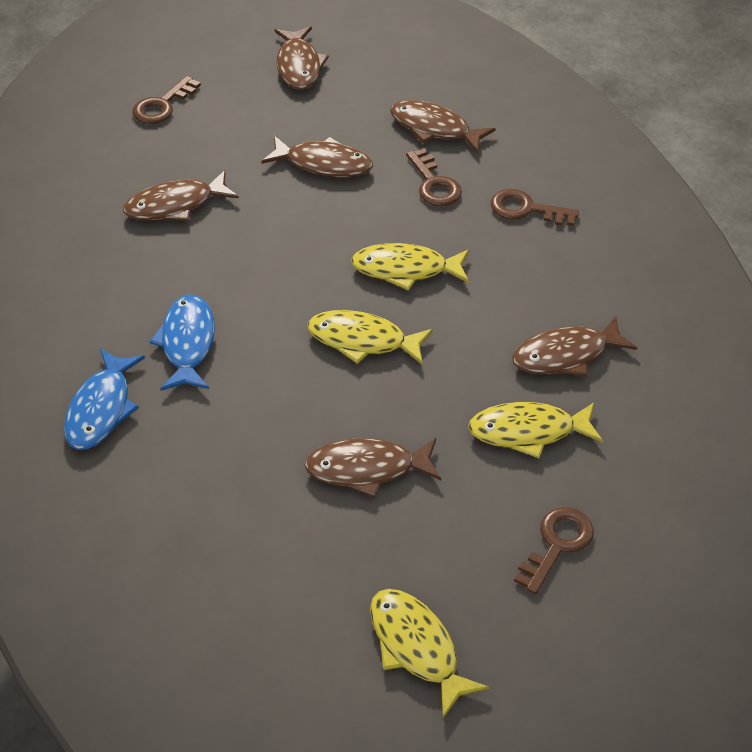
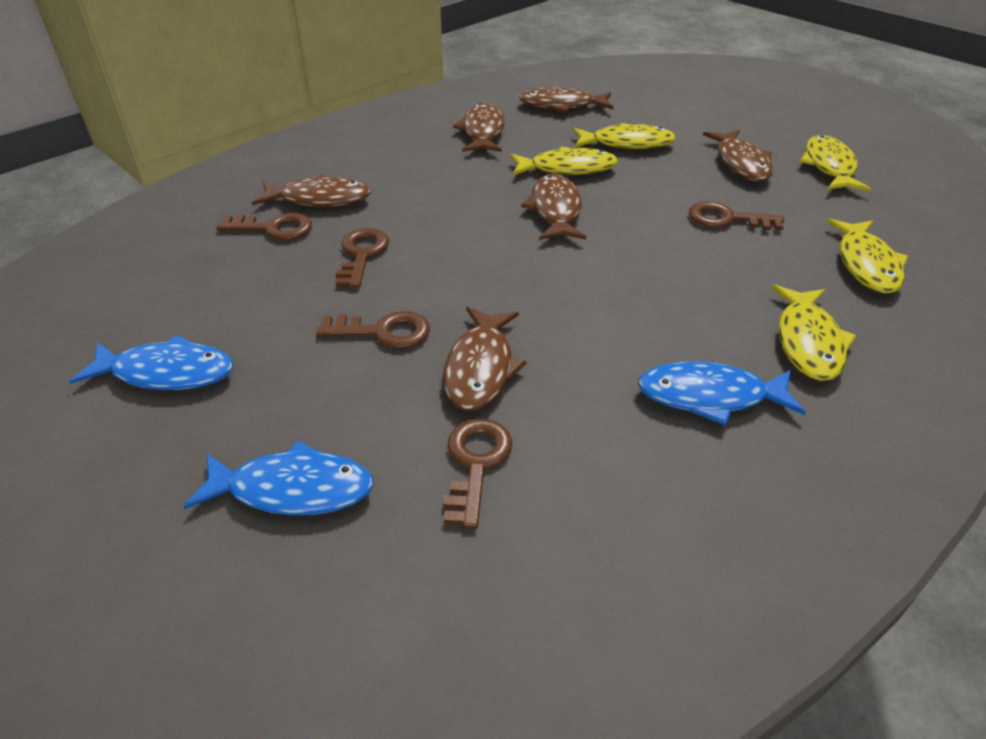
blue fish: 2 -> 3
brown key: 4 -> 5
yellow fish: 4 -> 5

